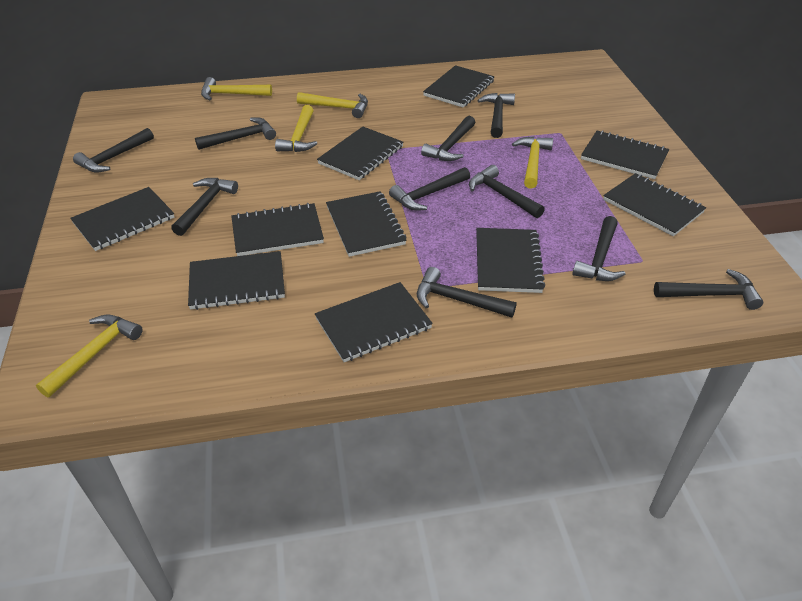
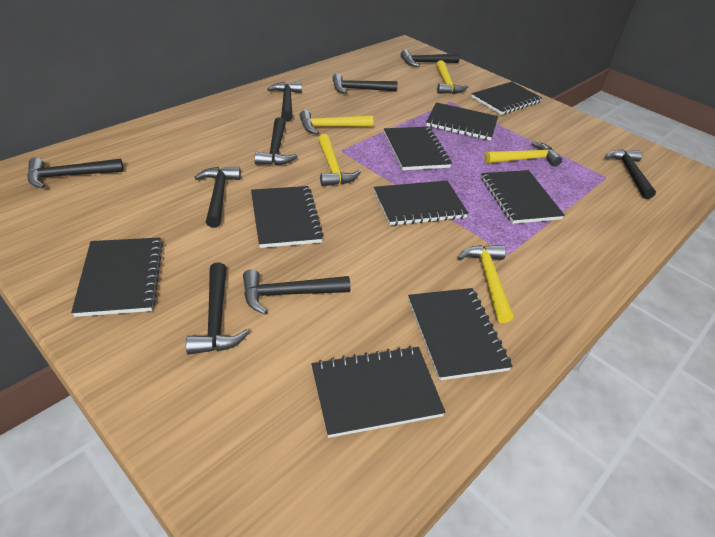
black hammer: 10 -> 9
black notebook: 10 -> 9

